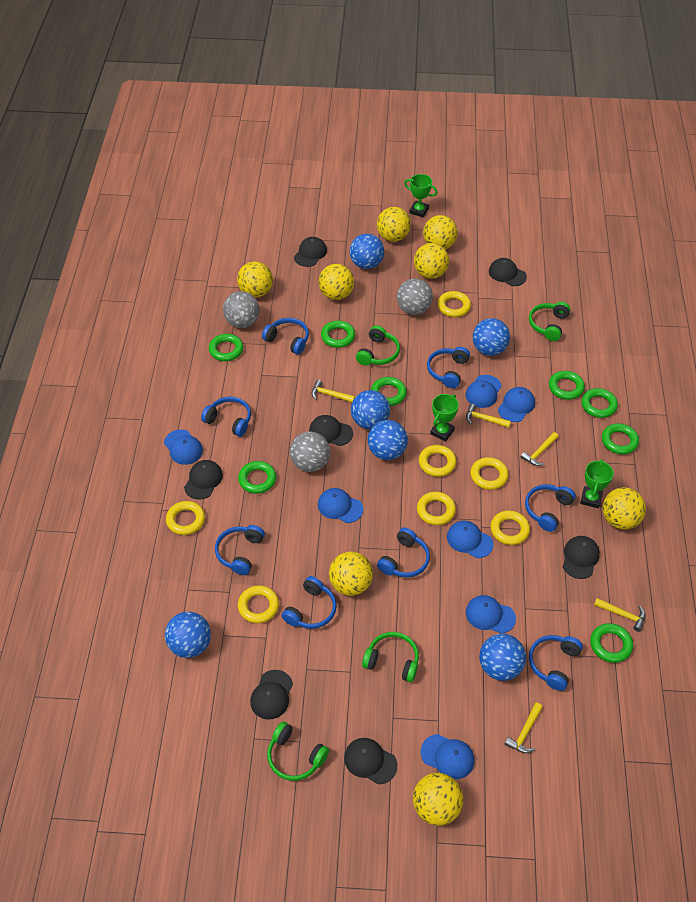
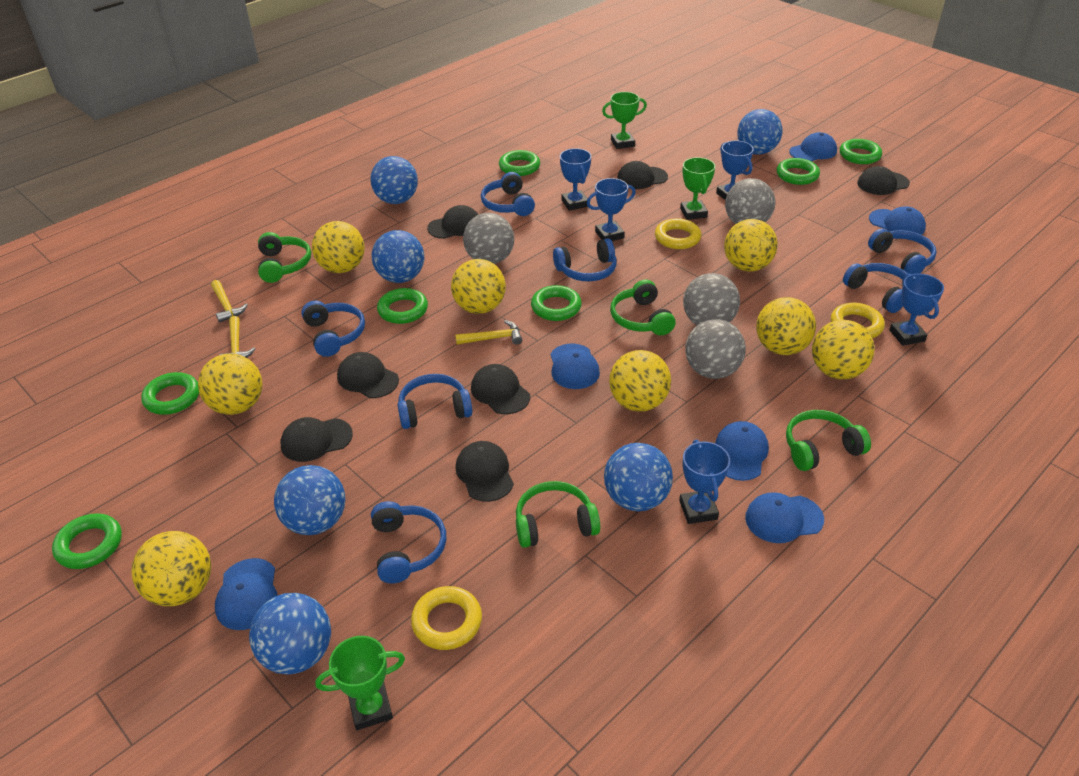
blue cap: 7 -> 6
blue headphones: 8 -> 7
blue trophy: 0 -> 5
green ring: 8 -> 7
grey ball: 3 -> 4
yellow hammer: 5 -> 3
yellow ring: 7 -> 3

